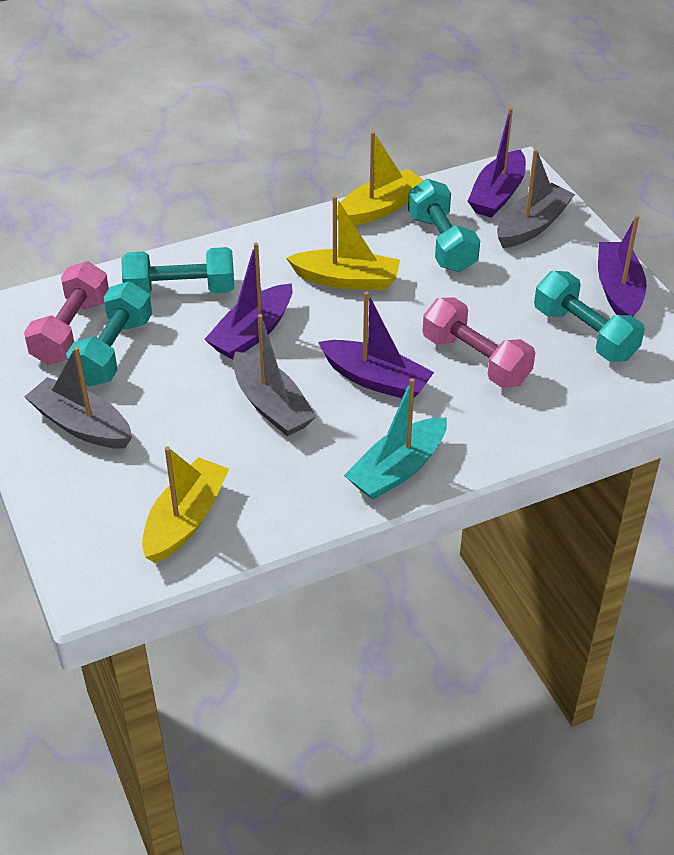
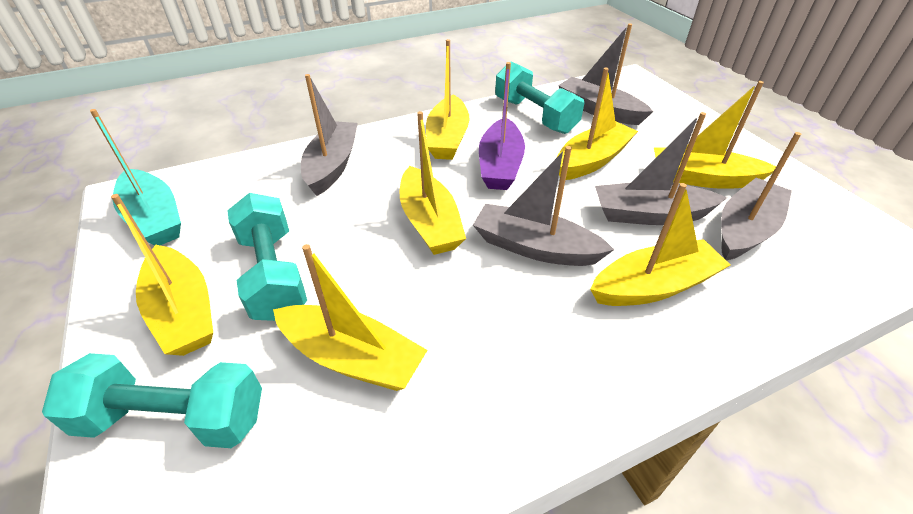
grey boat: 3 -> 5
pink dumbbell: 2 -> 0
purple boat: 4 -> 1
turquoise dumbbell: 4 -> 3
yellow boat: 3 -> 7

